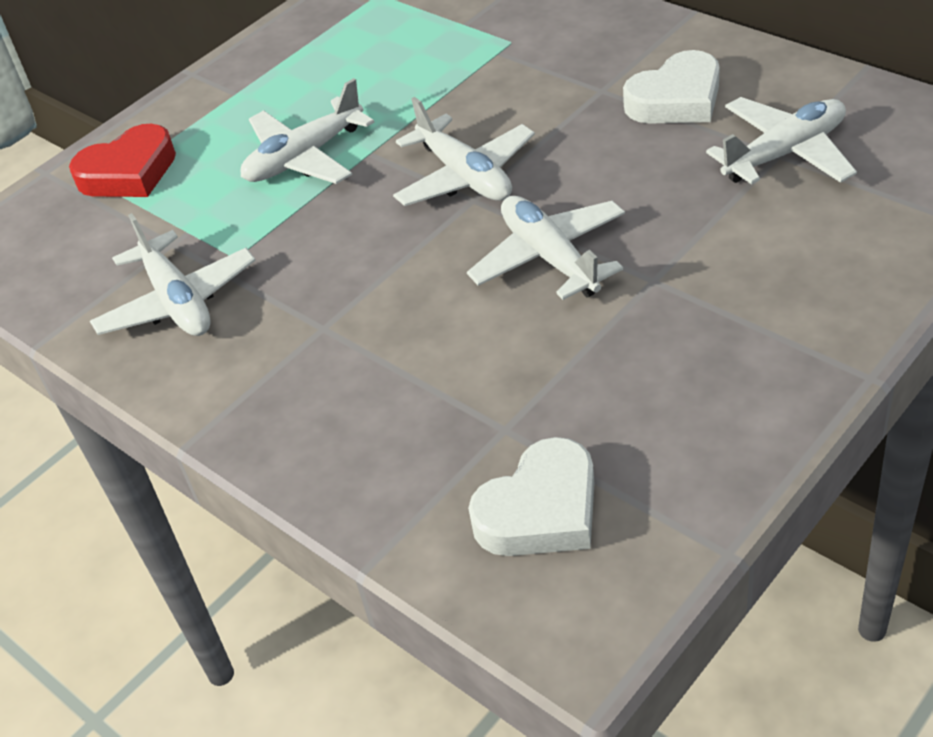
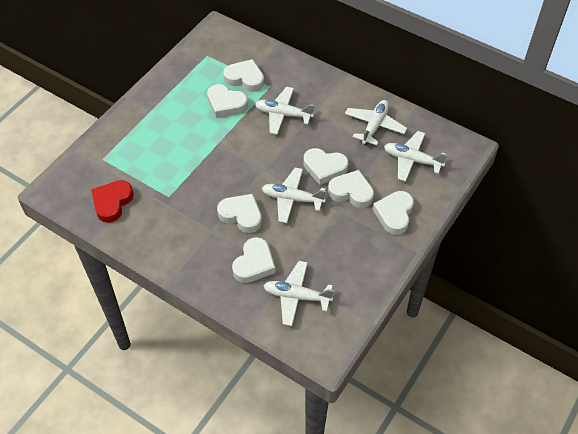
white heart: 2 -> 7

